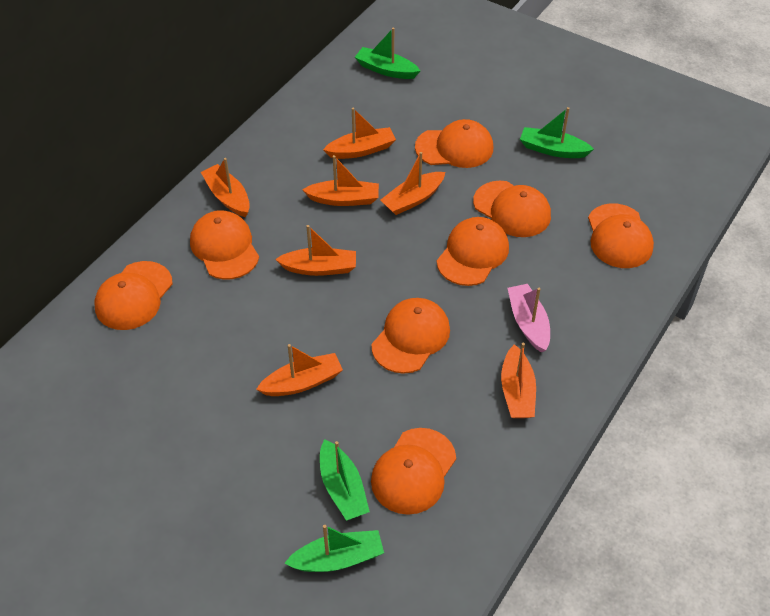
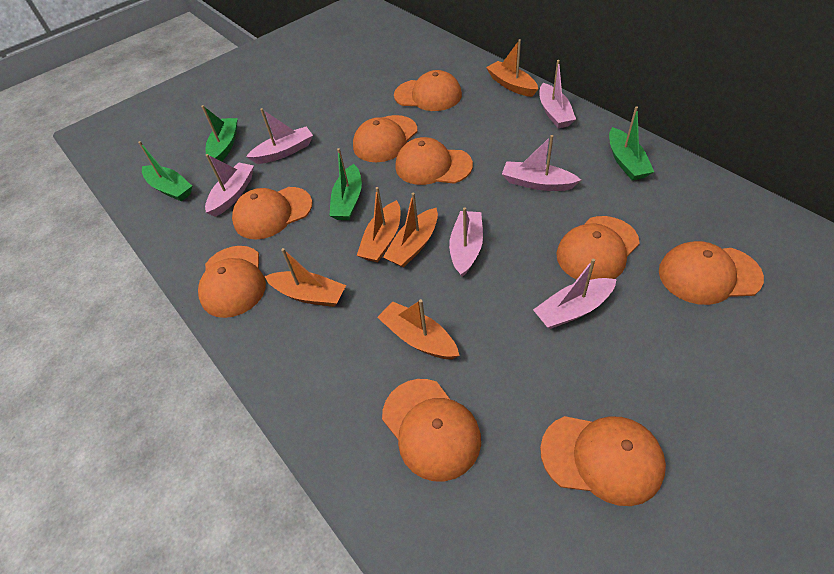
orange boat: 7 -> 5
orange cap: 8 -> 9
pink boat: 1 -> 6

